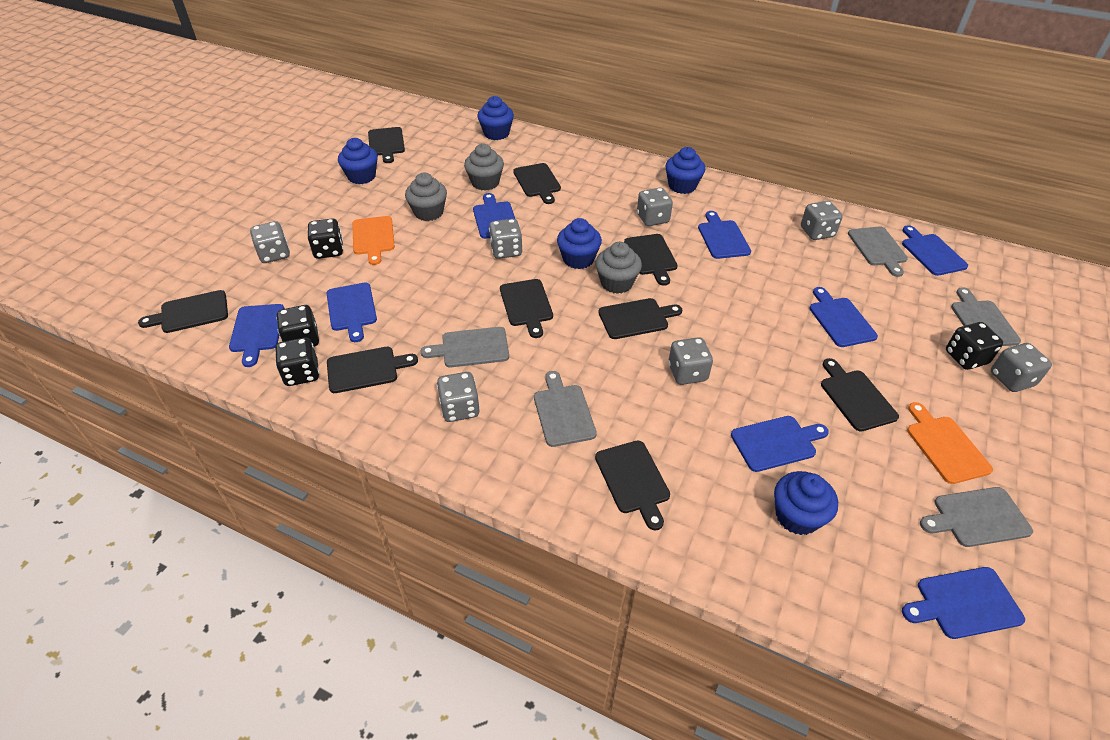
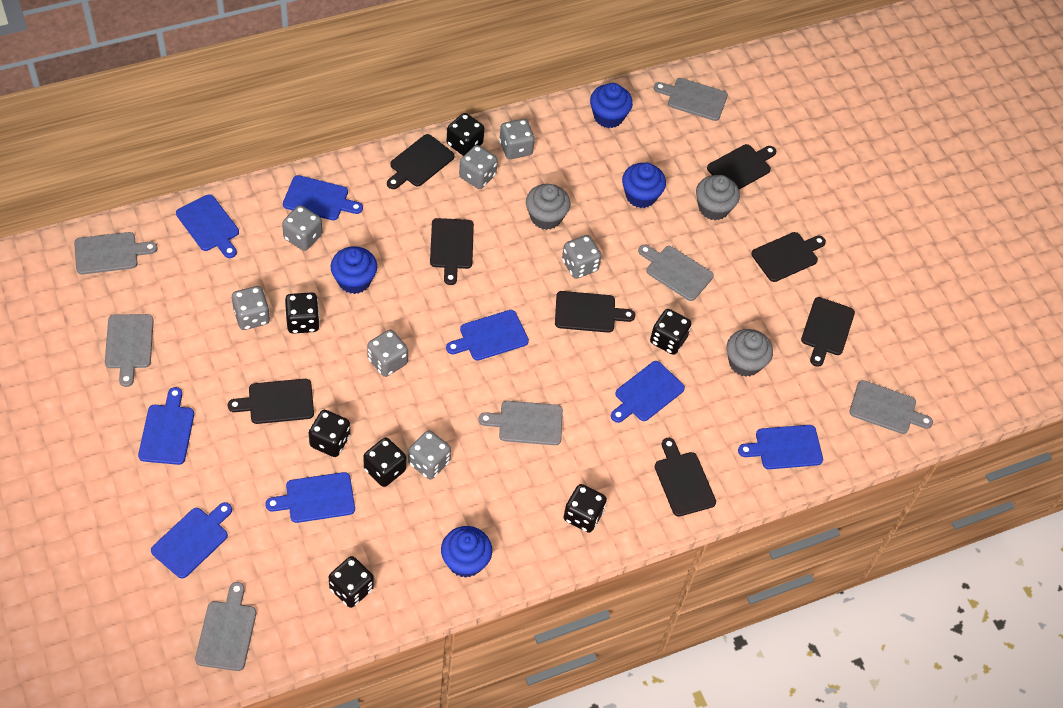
black cutting board: 9 -> 8
black dice: 4 -> 7
blue cupcake: 5 -> 4
grey cutting board: 5 -> 7
orange cutting board: 2 -> 0

